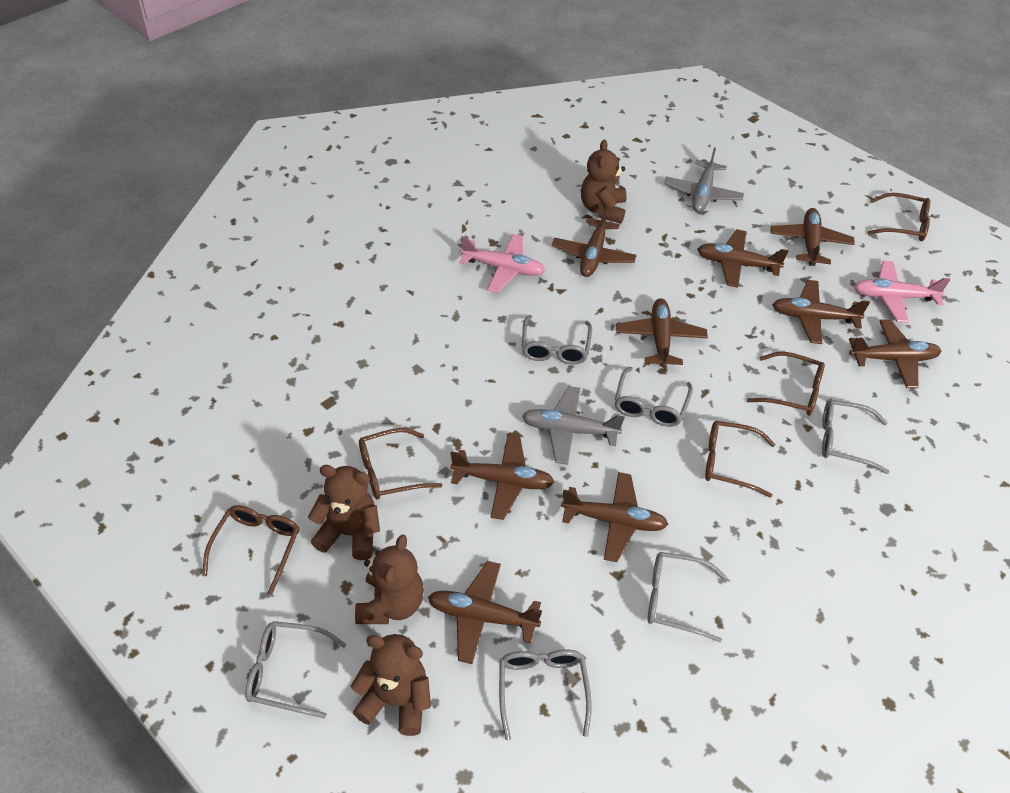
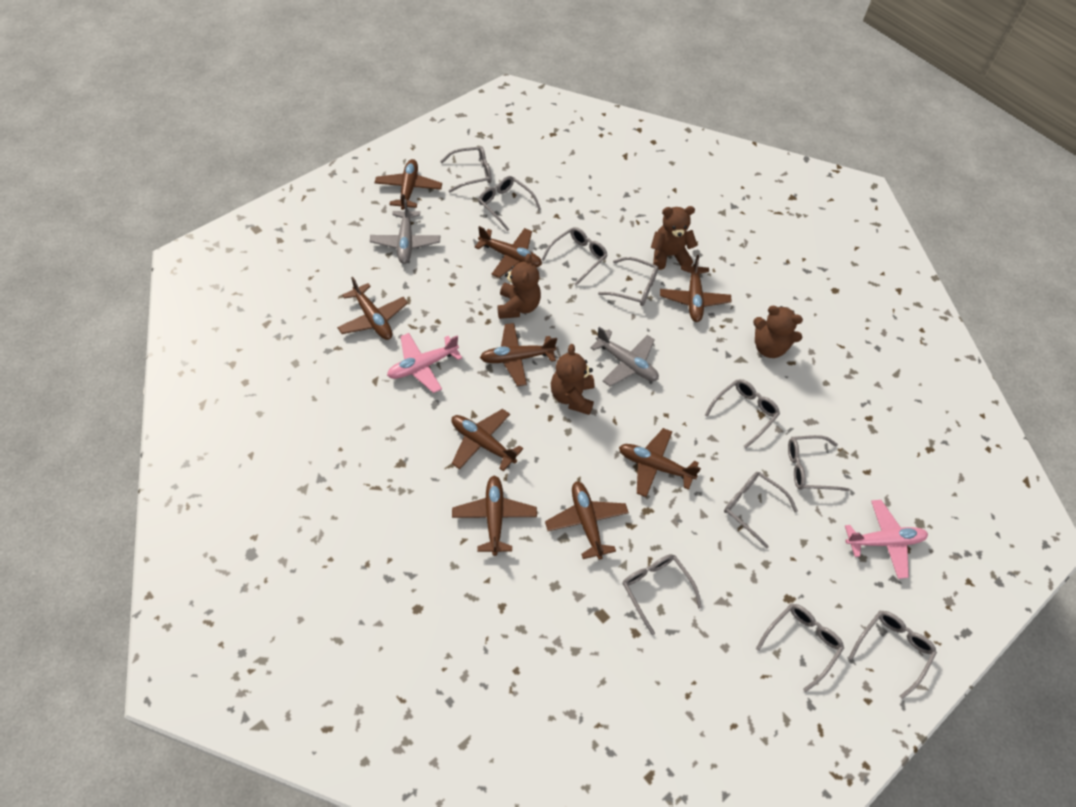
brown glasses: 5 -> 0
grey glasses: 6 -> 10

